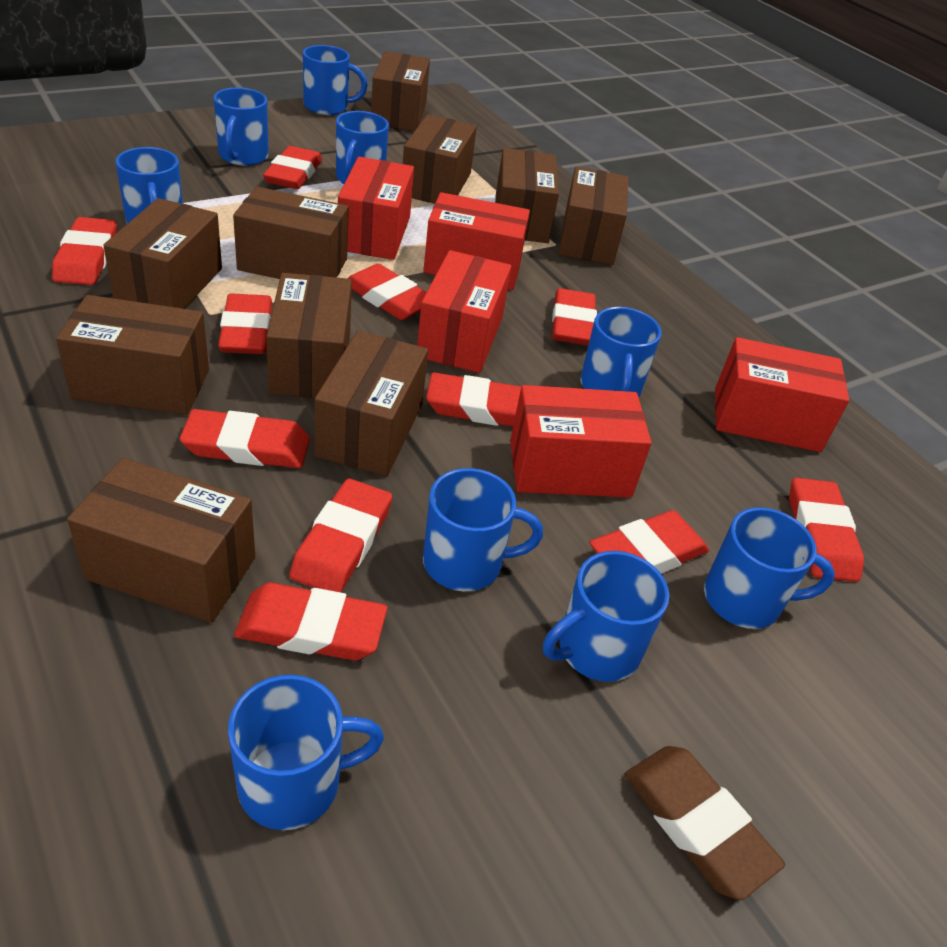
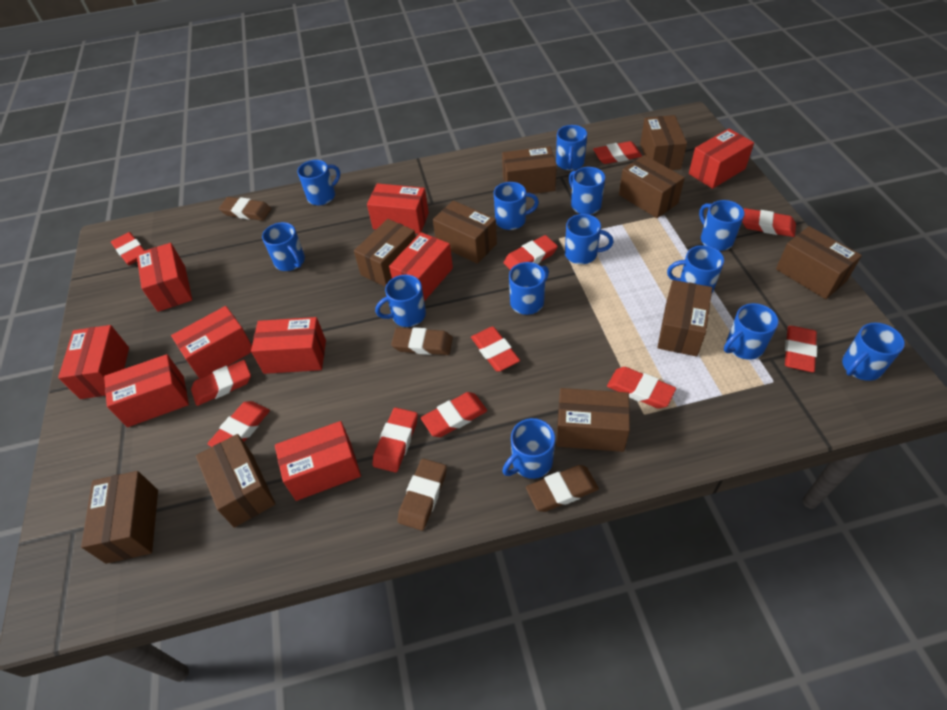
blue mug: 9 -> 13
brown eraser: 1 -> 4
red box: 5 -> 9

